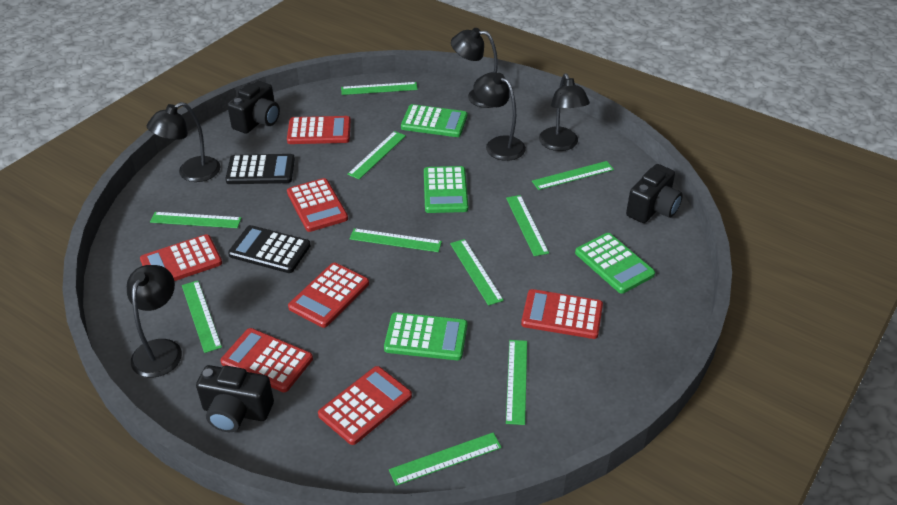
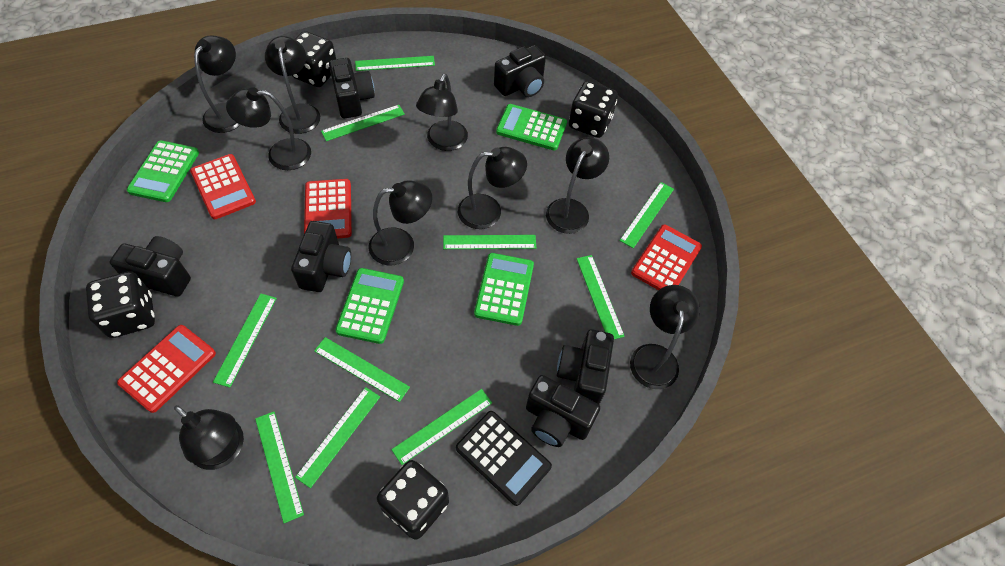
black calculator: 2 -> 1
black camera: 3 -> 6
black dice: 0 -> 4
black lamp: 5 -> 9
red calculator: 7 -> 4

